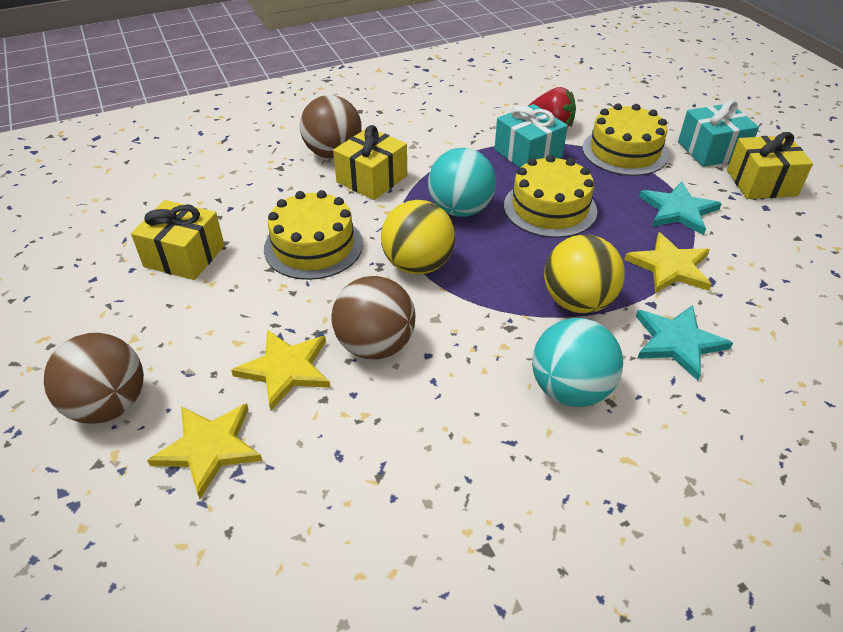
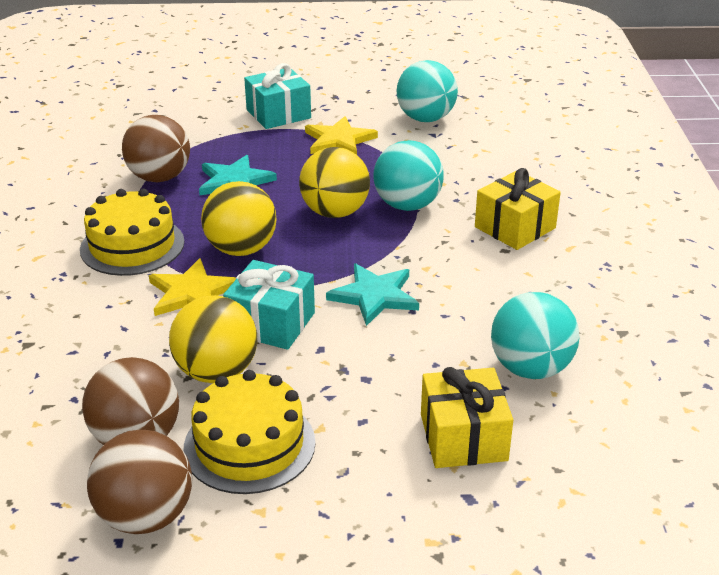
red strawberry: 1 -> 0
turquoise ball: 2 -> 3
yellow ball: 2 -> 3
yellow cake: 3 -> 2
yellow gift: 3 -> 2
yellow star: 3 -> 2

